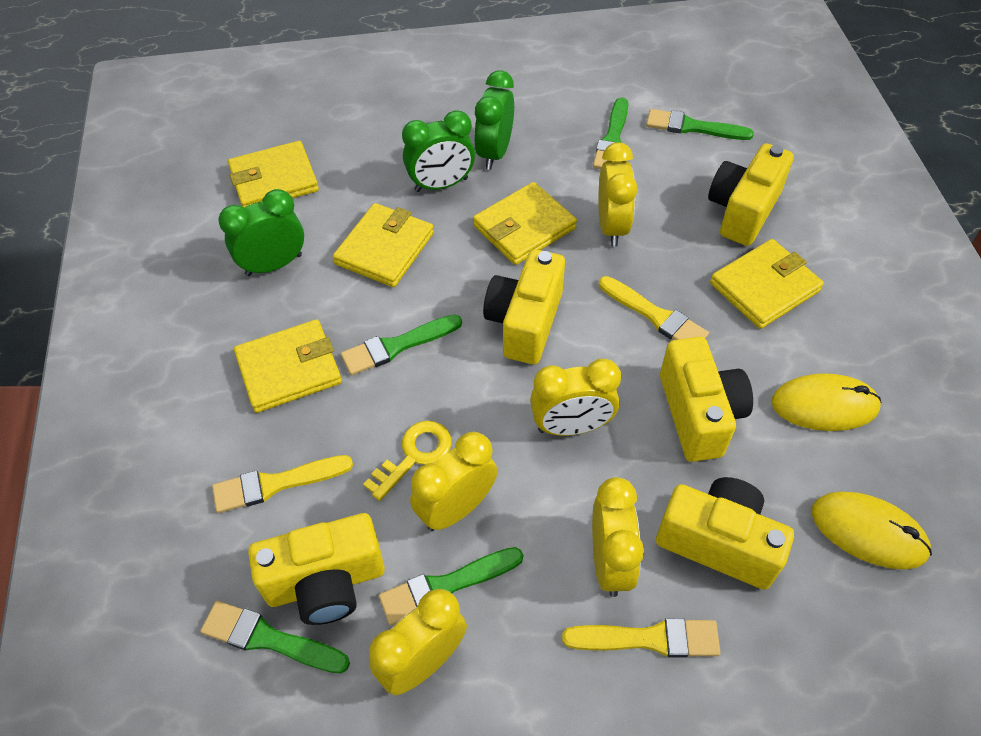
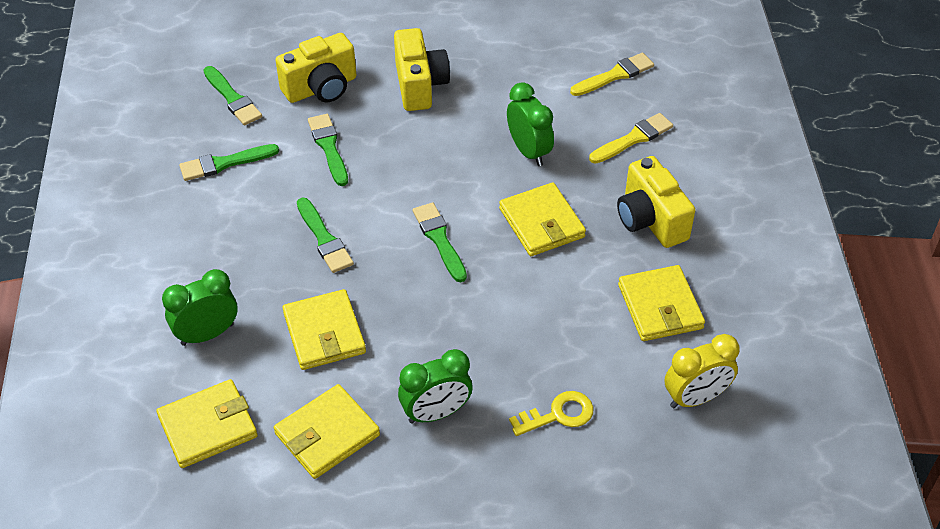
yellow brush: 3 -> 2
yellow camera: 5 -> 3
yellow clock: 5 -> 1
yellow mouse: 2 -> 0

